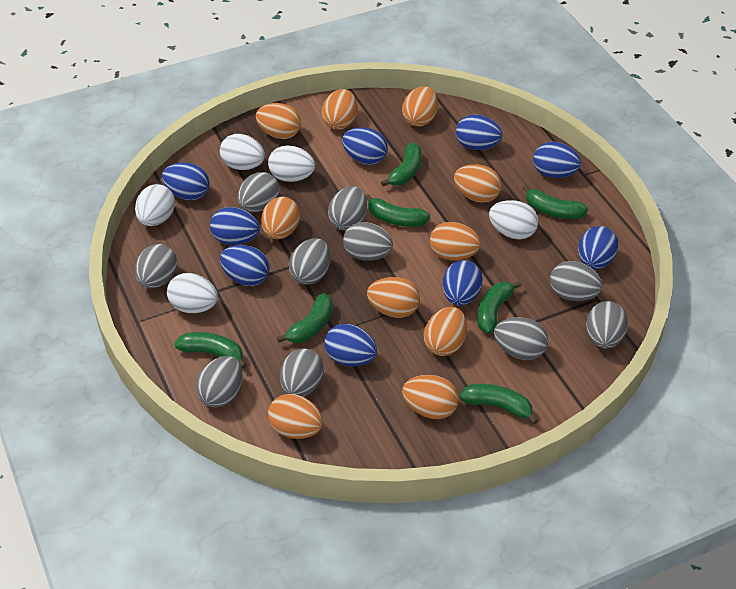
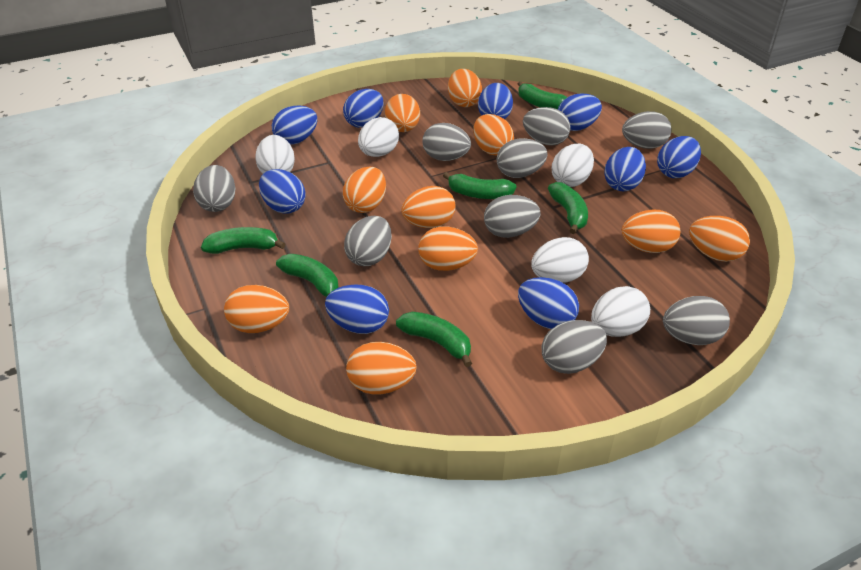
green banana: 7 -> 6
grey egg: 10 -> 9

